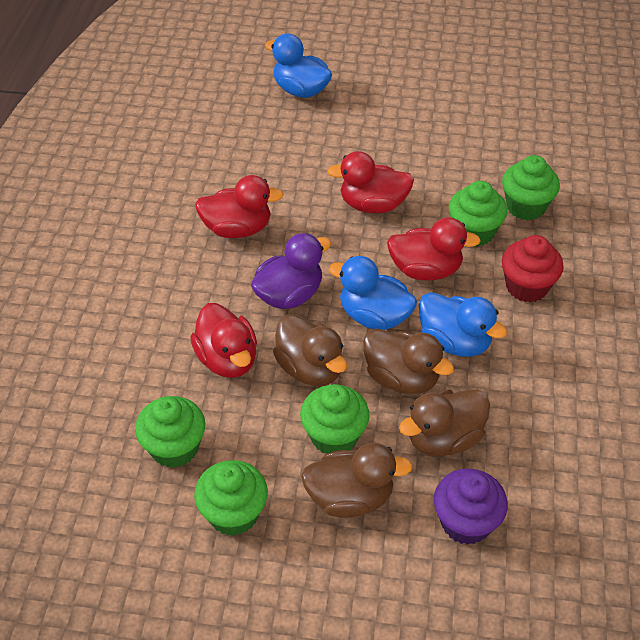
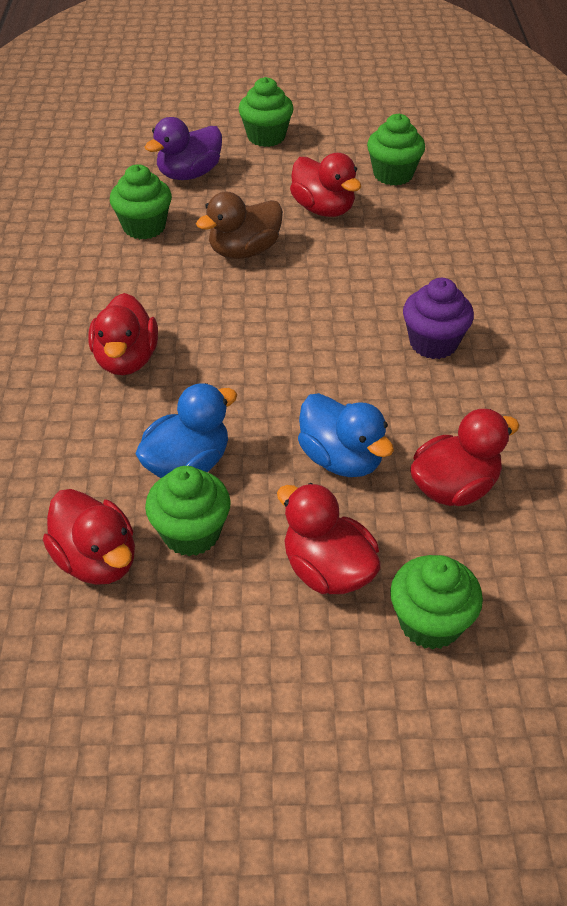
blue duck: 3 -> 2
brown duck: 4 -> 1
red cupcake: 1 -> 0
red duck: 4 -> 5

